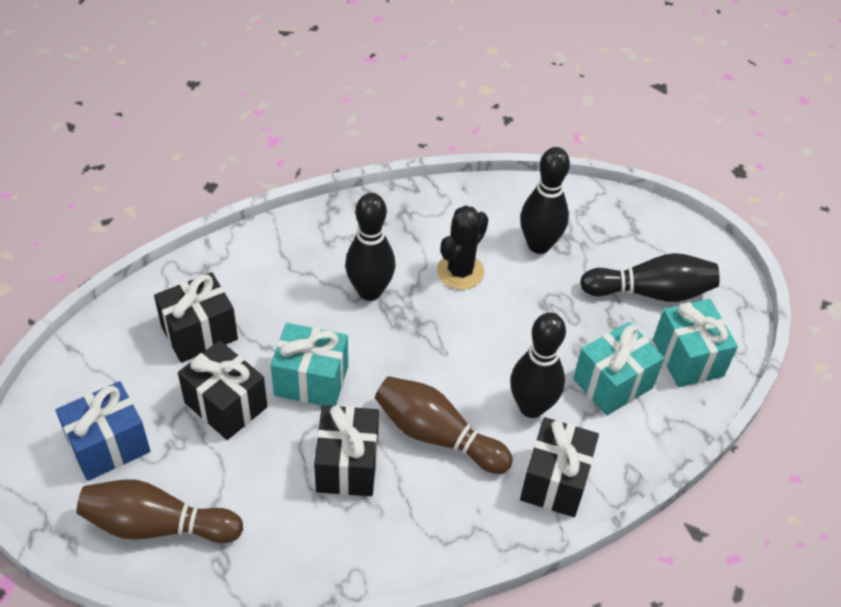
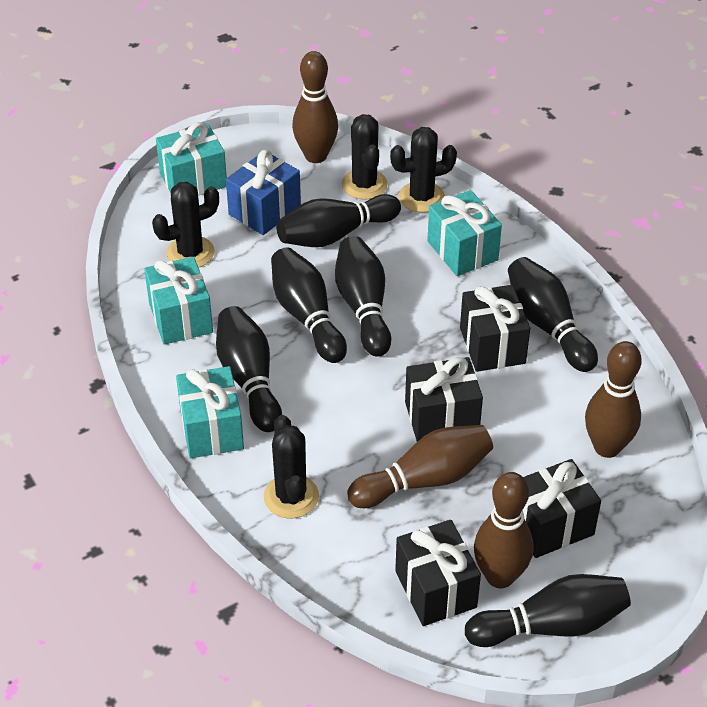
black bowling pin: 4 -> 6
black cactus: 1 -> 4
brown bowling pin: 2 -> 4
turquoise gift: 3 -> 4

